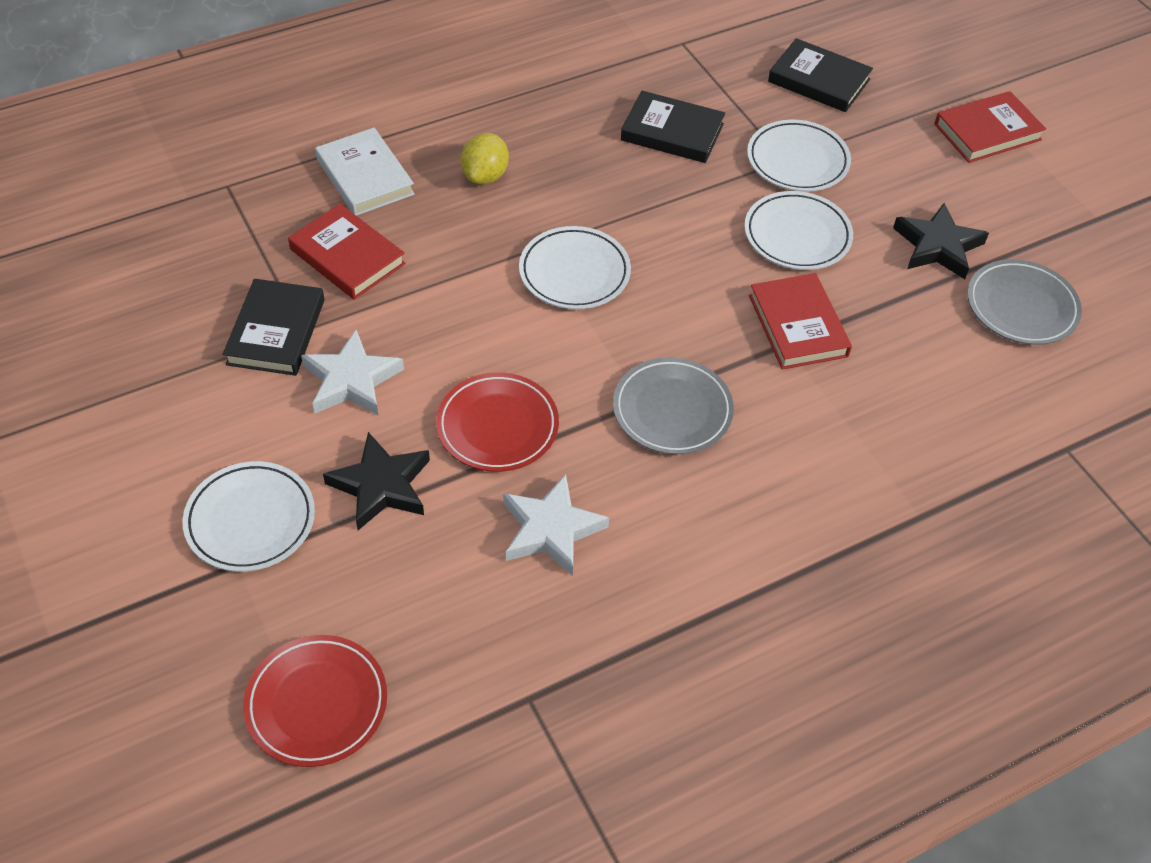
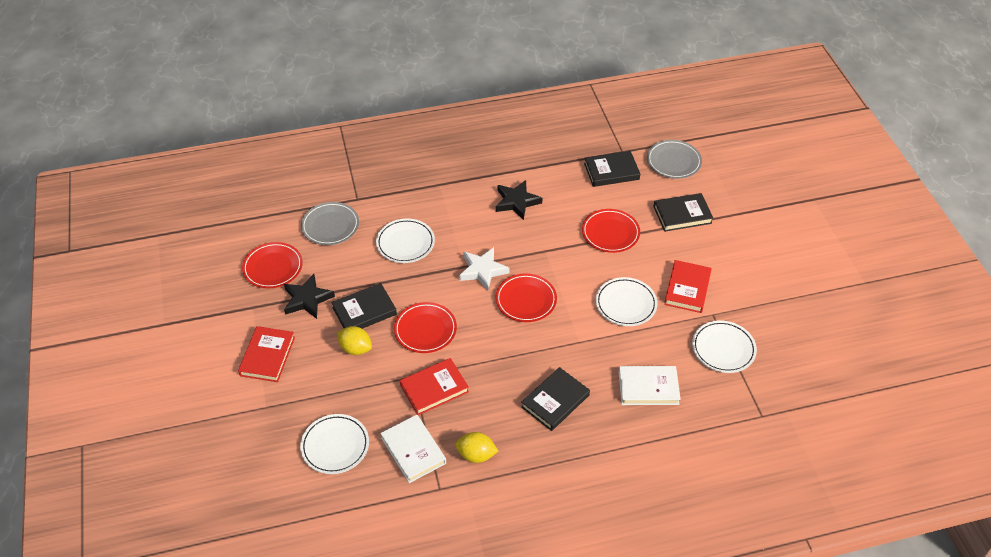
black book: 3 -> 4
red plate: 2 -> 4
white book: 1 -> 2
white star: 2 -> 1
yellow lemon: 1 -> 2

